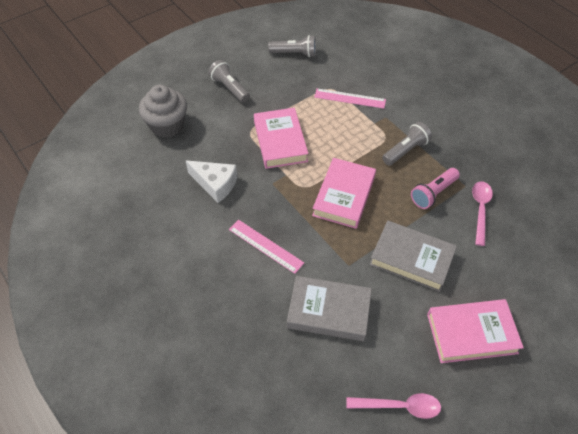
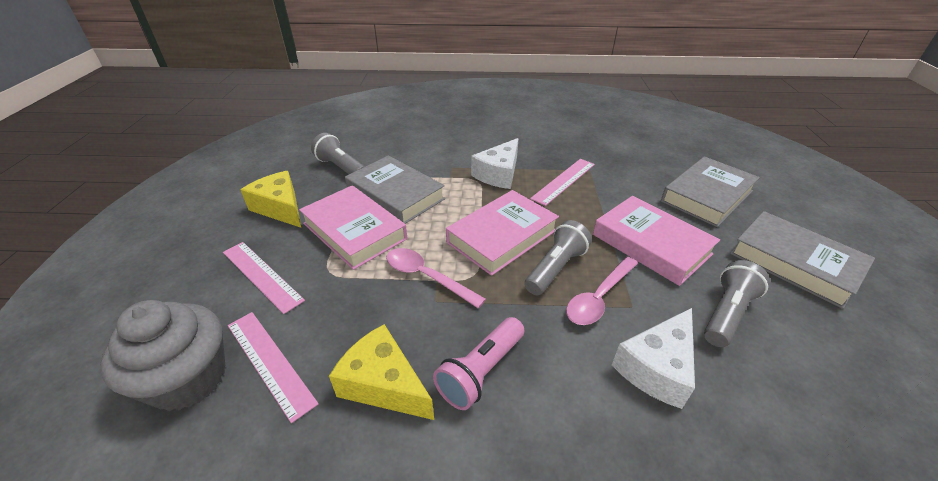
grey book: 2 -> 3
pink ruler: 2 -> 3
white cheese: 1 -> 2
yellow cheese: 0 -> 2

